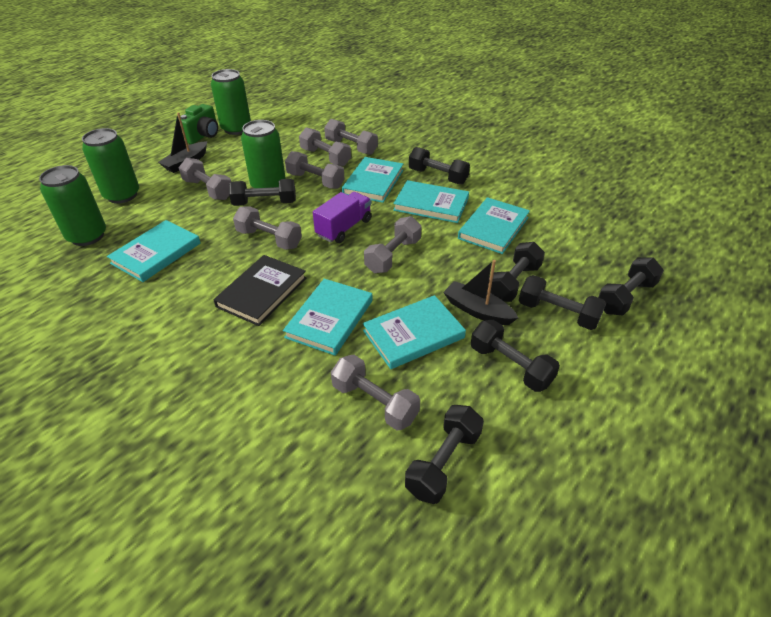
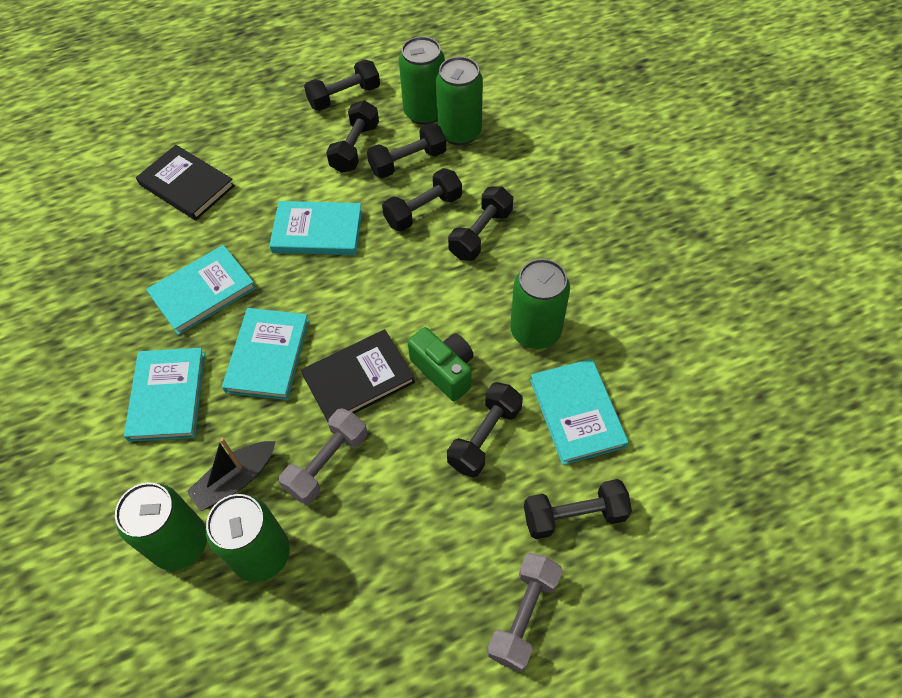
black boat: 2 -> 1
black book: 1 -> 2
green can: 4 -> 5
grey dumbbell: 7 -> 2
purple truck: 1 -> 0
turquoise book: 6 -> 5

